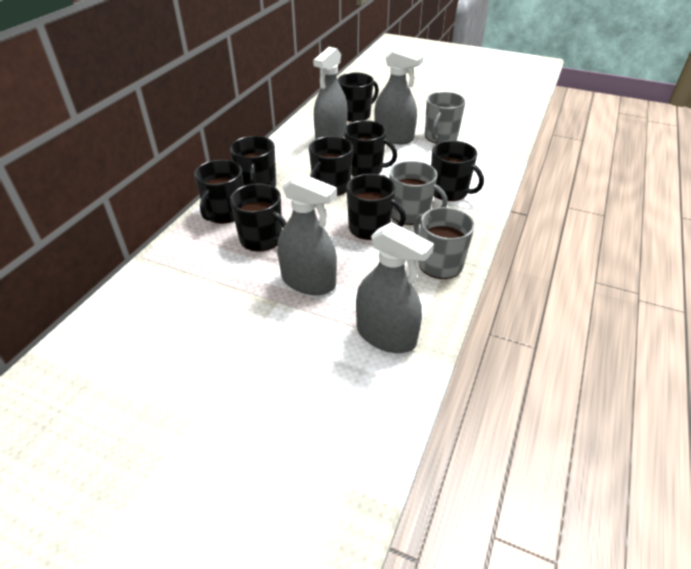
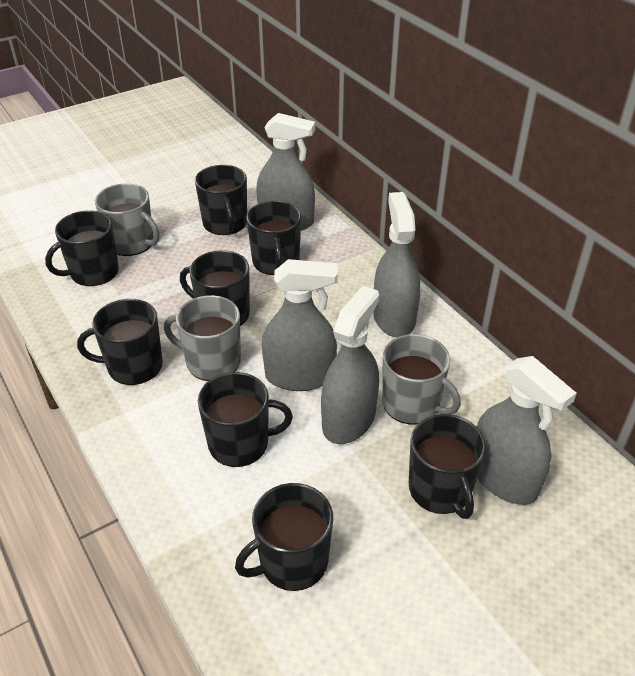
grey spray bottle: 4 -> 5

